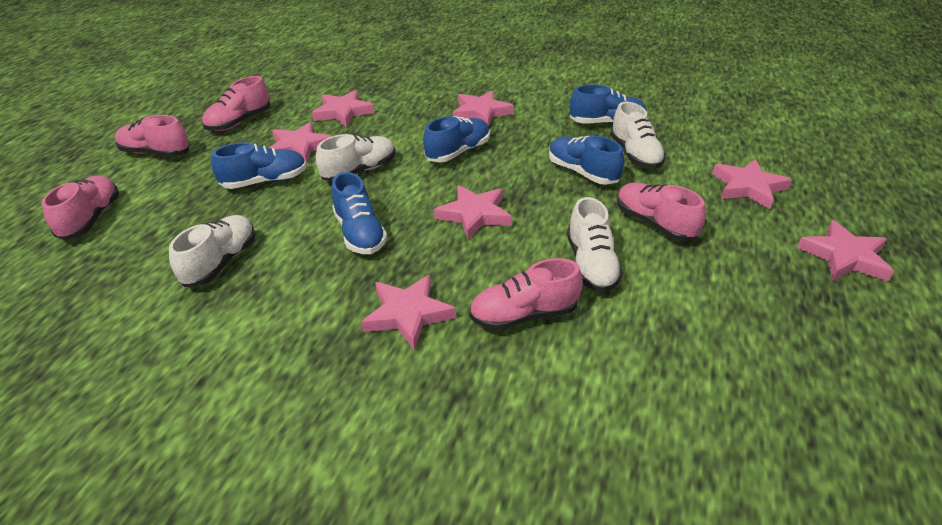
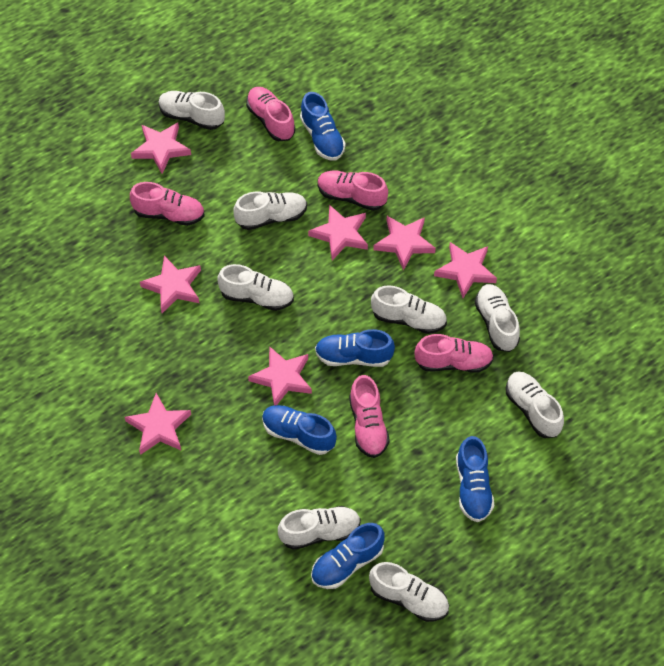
white shoe: 4 -> 8

